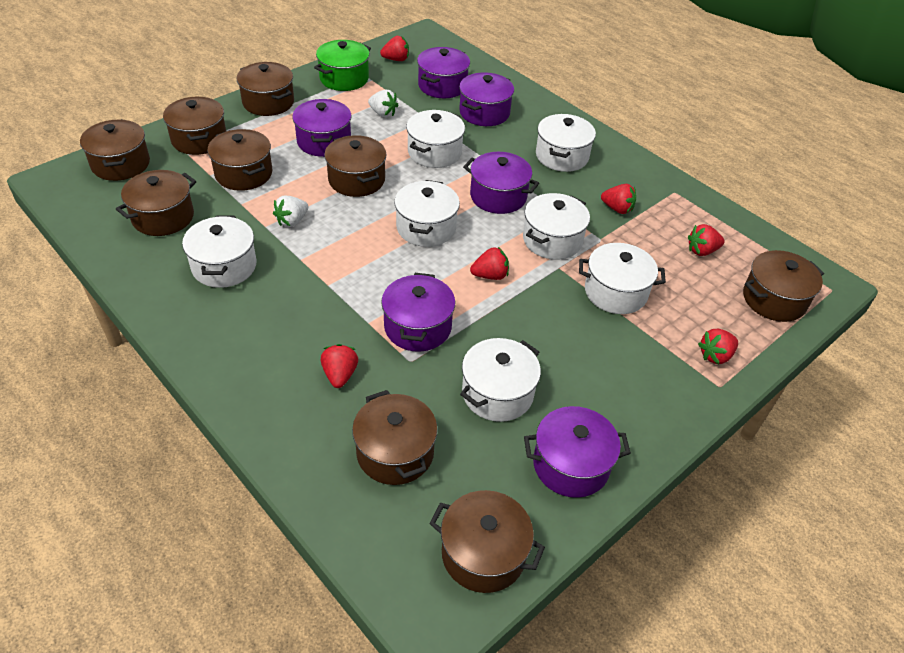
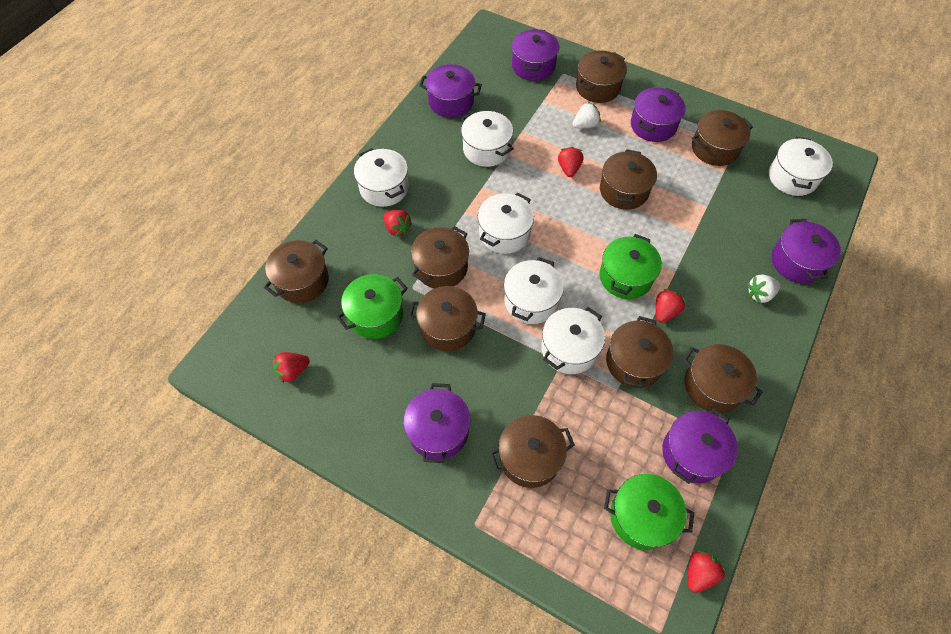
green pot: 1 -> 3
red strawberry: 6 -> 5
white pot: 7 -> 6

